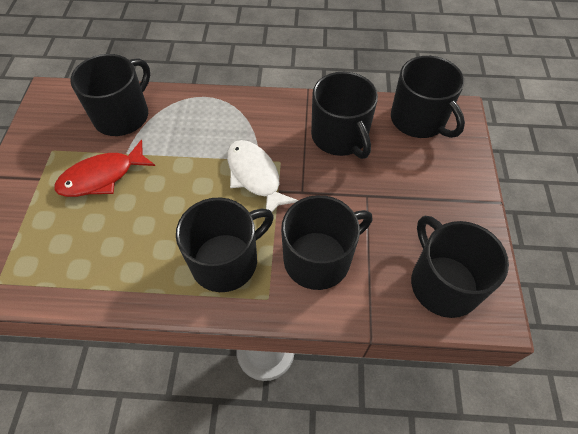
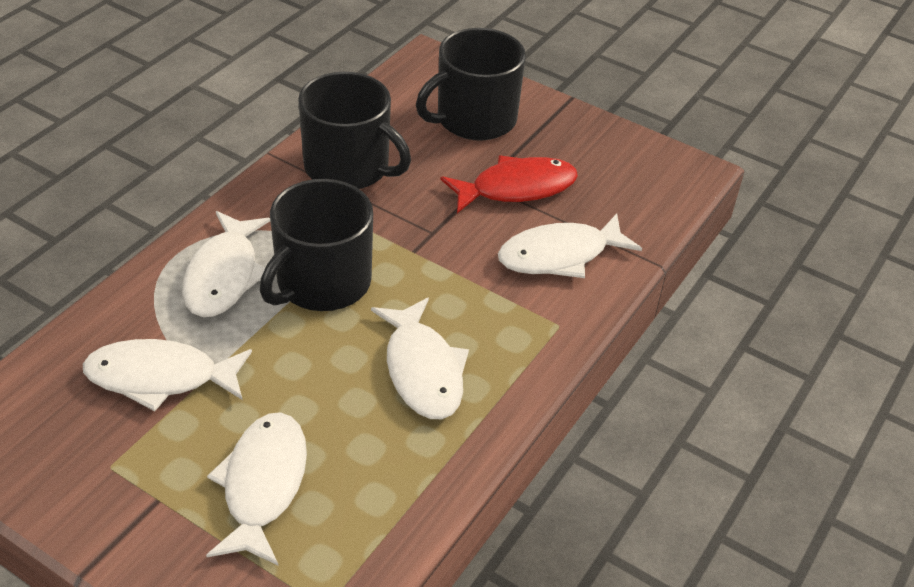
black mug: 6 -> 3
white fish: 1 -> 5

